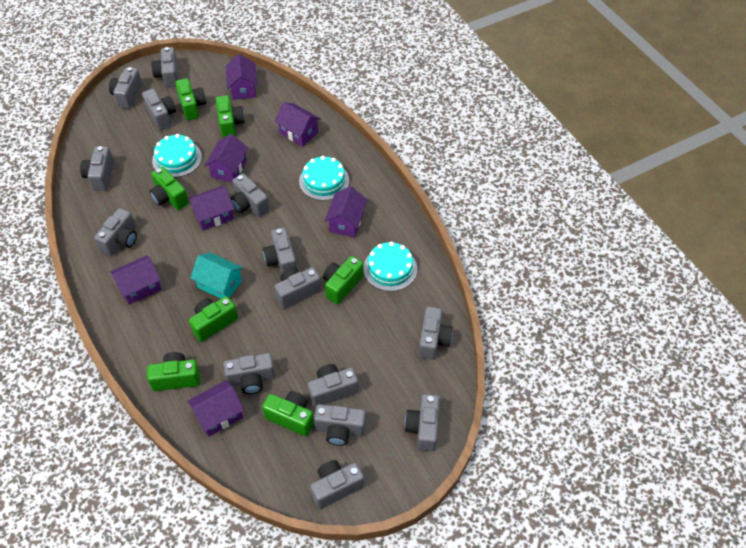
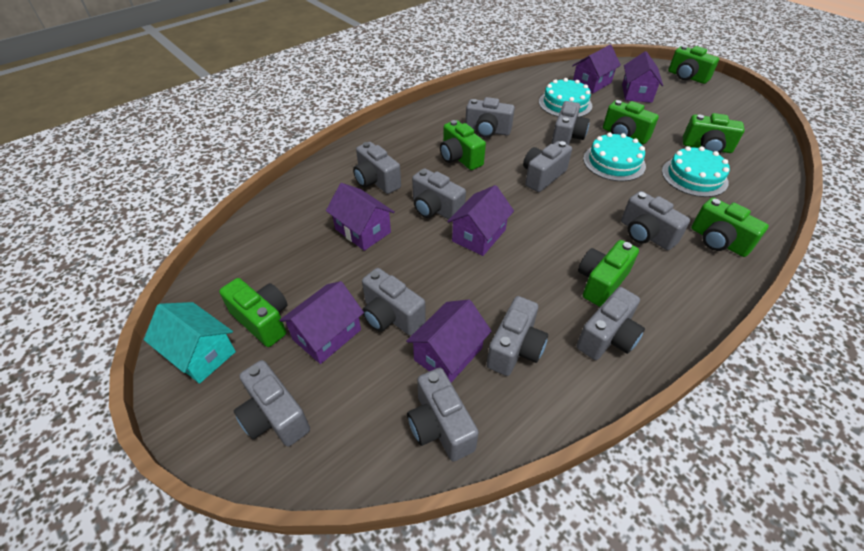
grey camera: 14 -> 11
purple house: 7 -> 6

